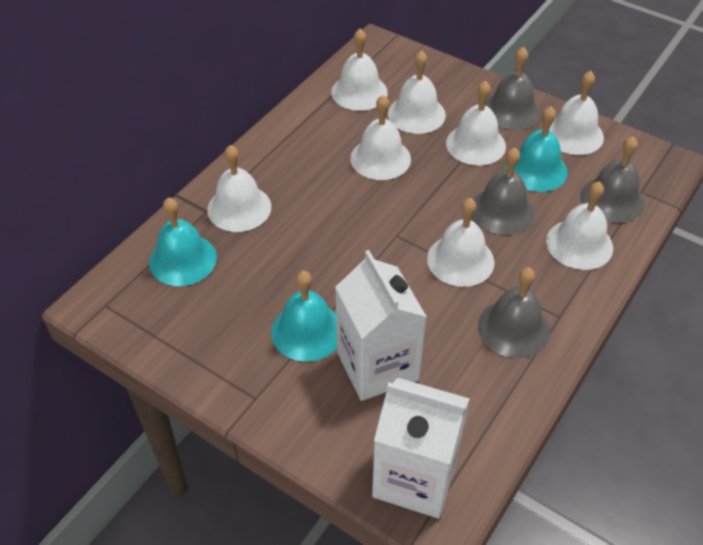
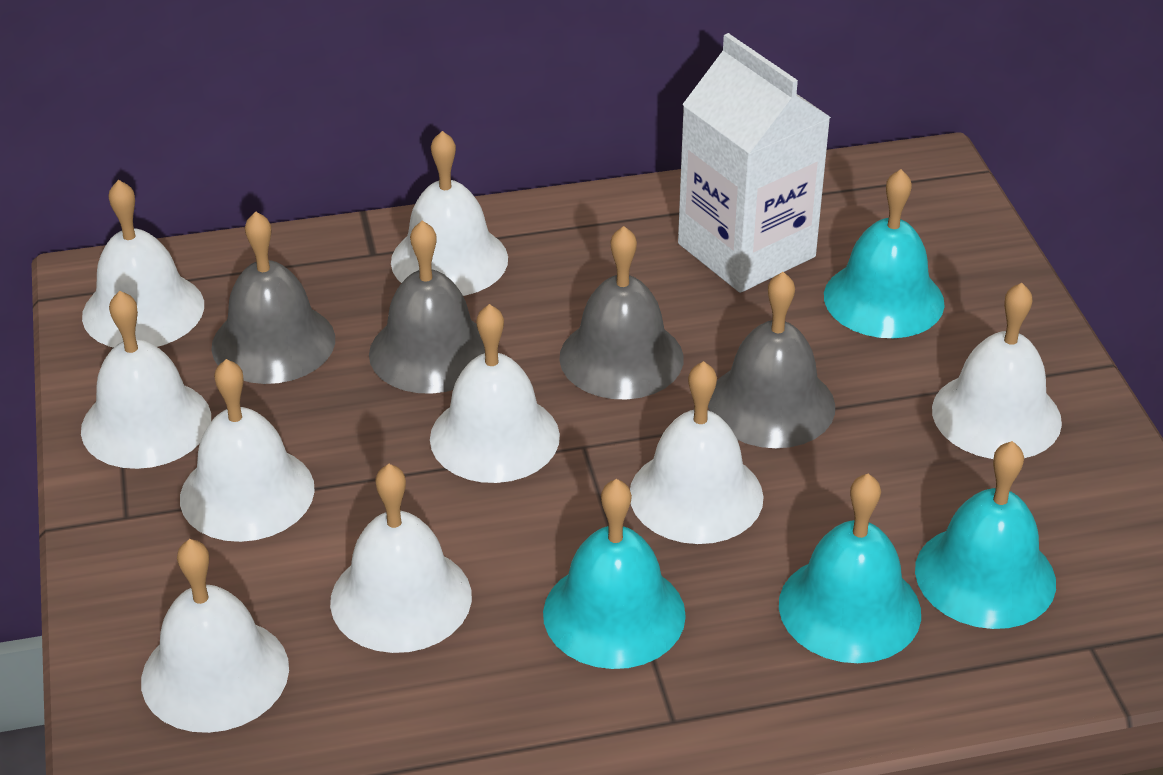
turquoise bell: 3 -> 4
white bell: 8 -> 9
white carton: 2 -> 1

